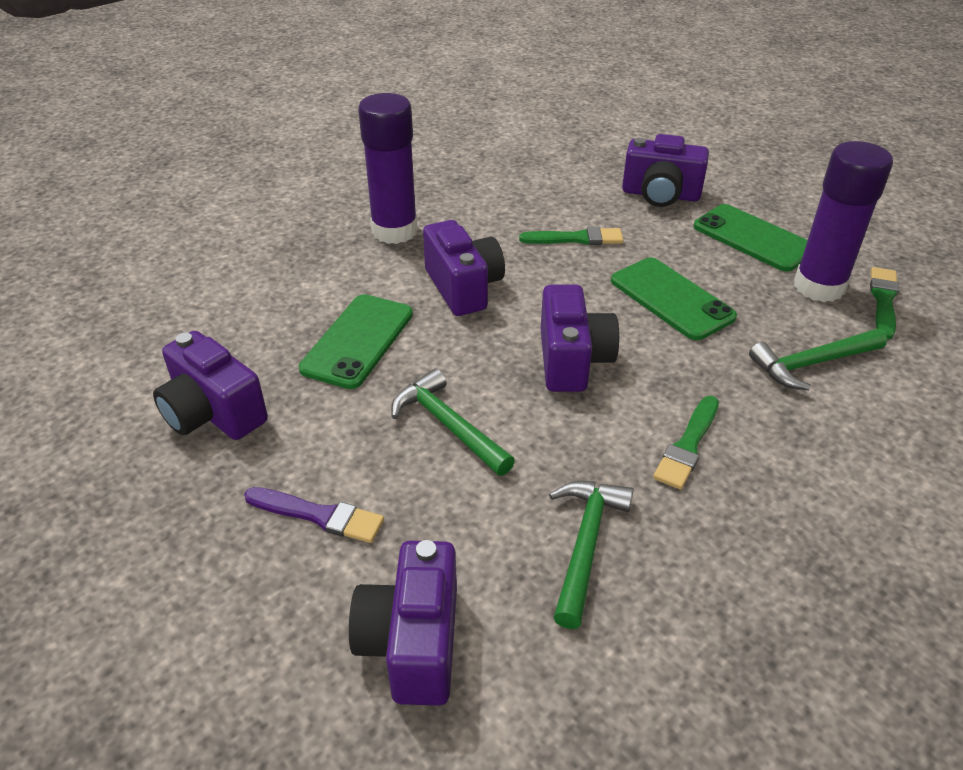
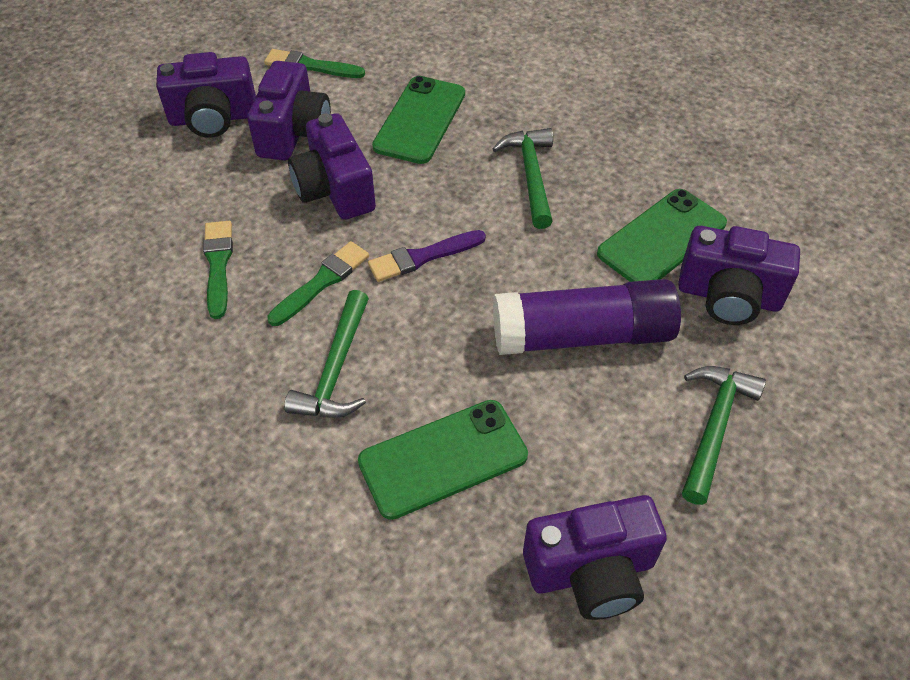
purple glue stick: 2 -> 1

